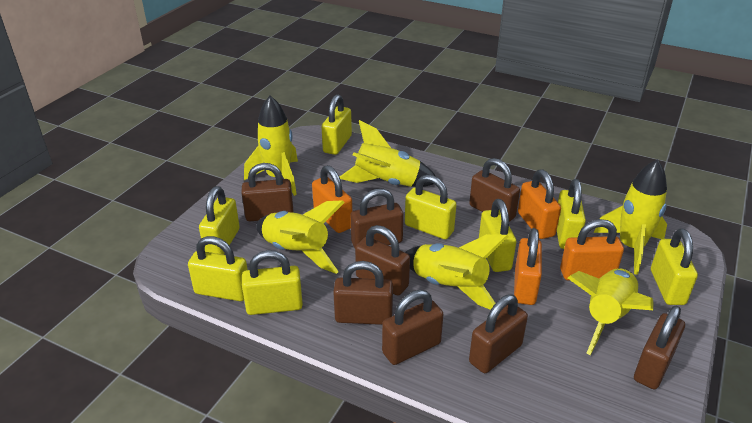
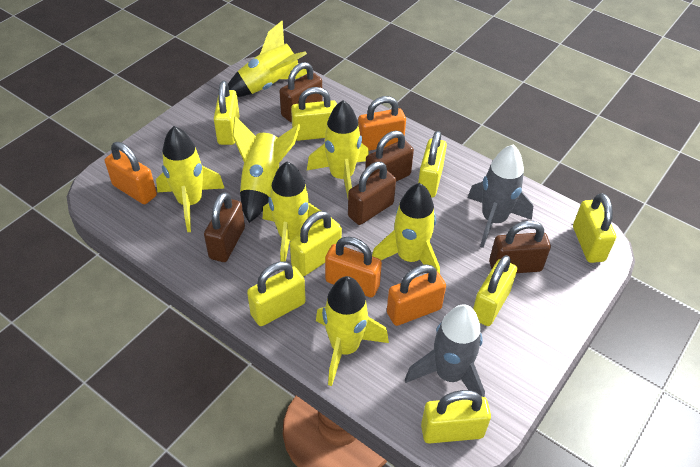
brown padlock: 8 -> 5
grey rocket: 0 -> 2
yellow rocket: 6 -> 7

